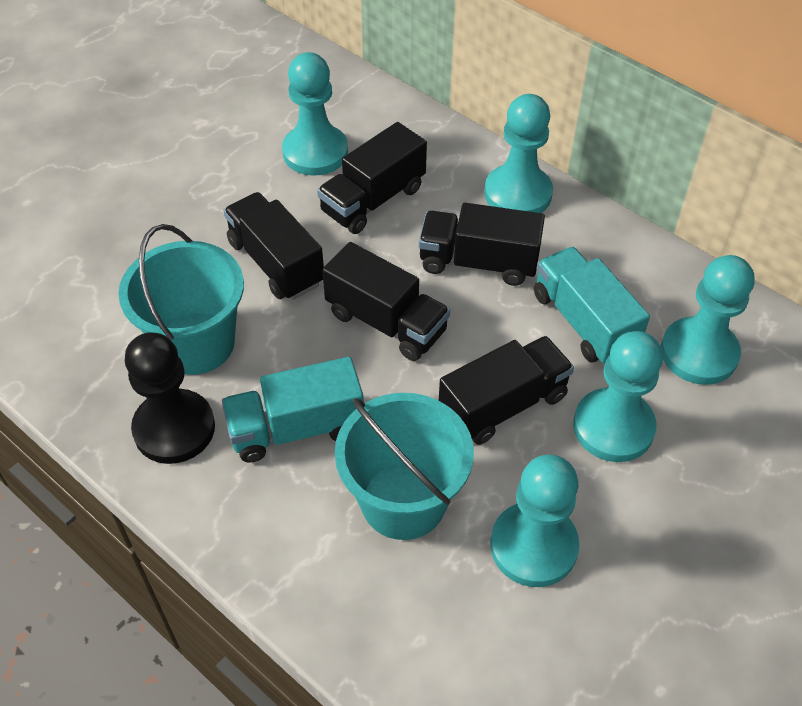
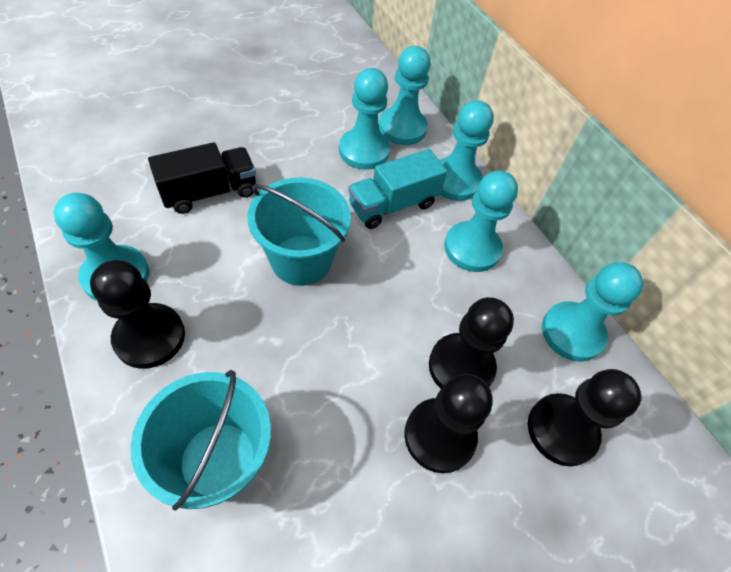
black pawn: 1 -> 4
black truck: 5 -> 1
turquoise pawn: 5 -> 6
turquoise truck: 2 -> 1

